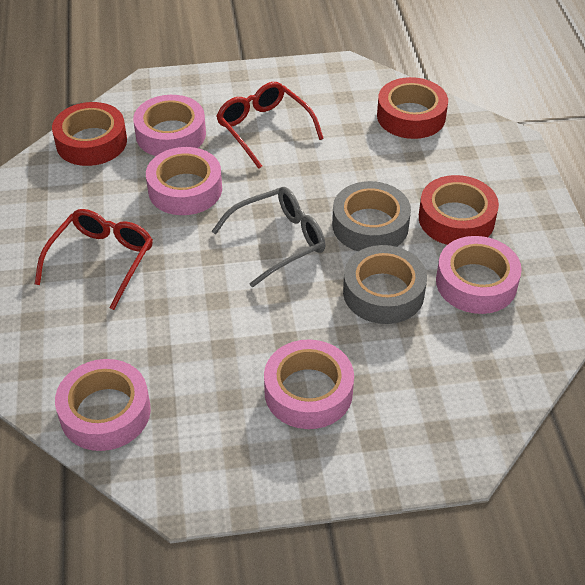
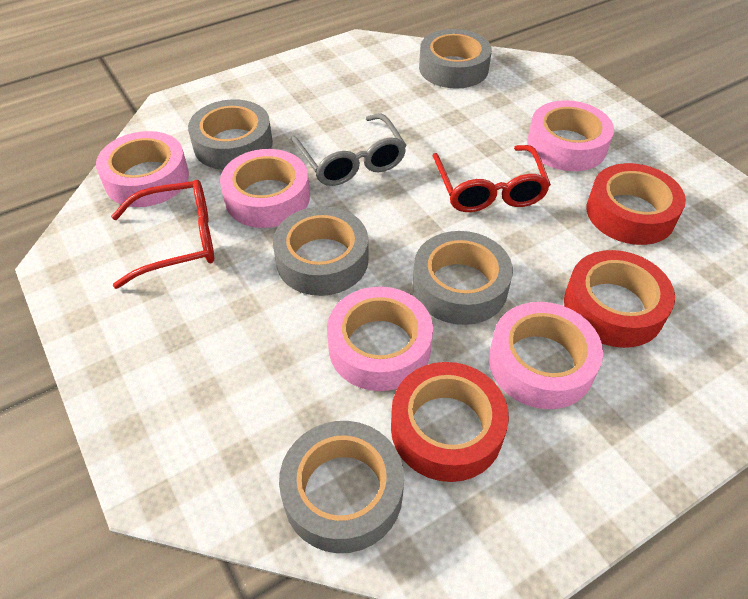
grey tape: 2 -> 5

